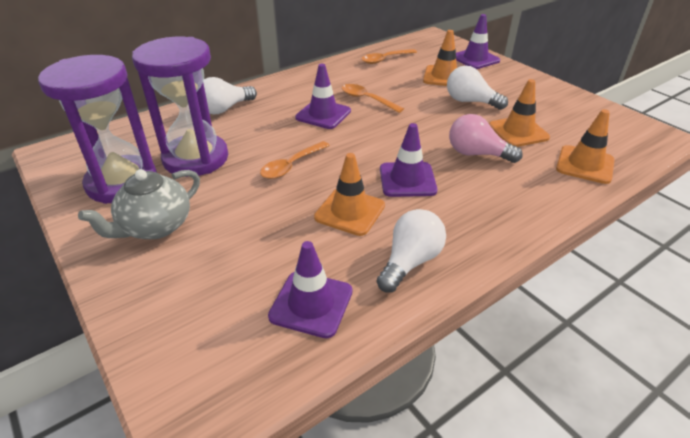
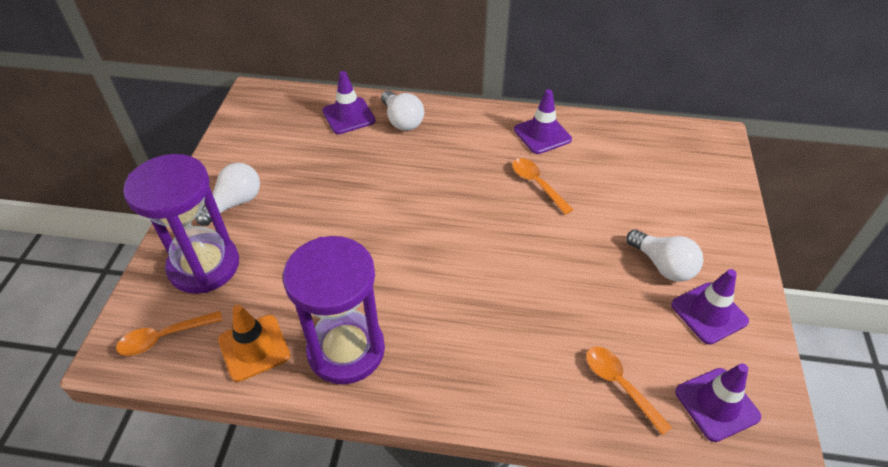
grey teapot: 1 -> 0
orange traffic cone: 4 -> 1
pink light bulb: 1 -> 0

